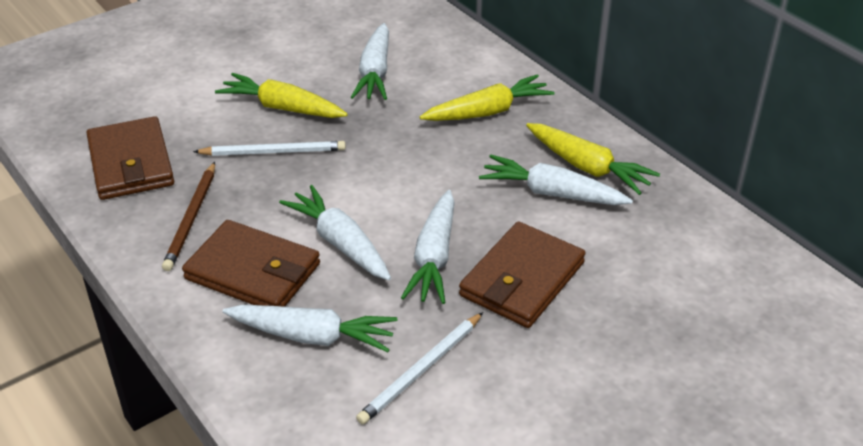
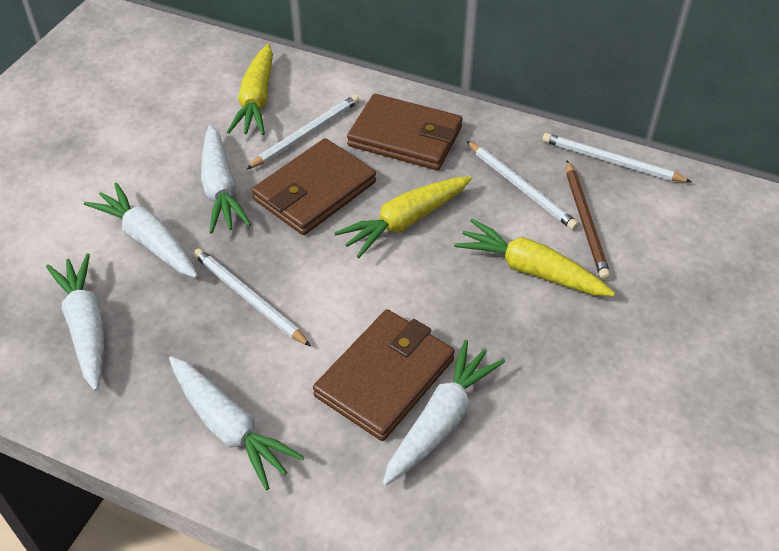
white pencil: 2 -> 4

